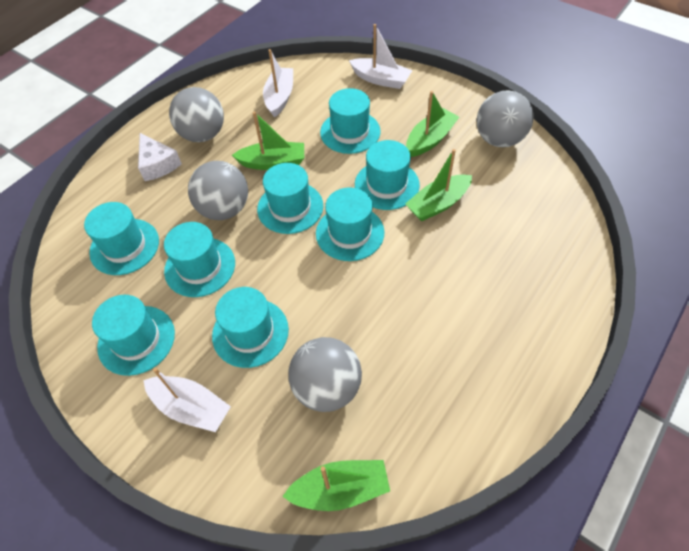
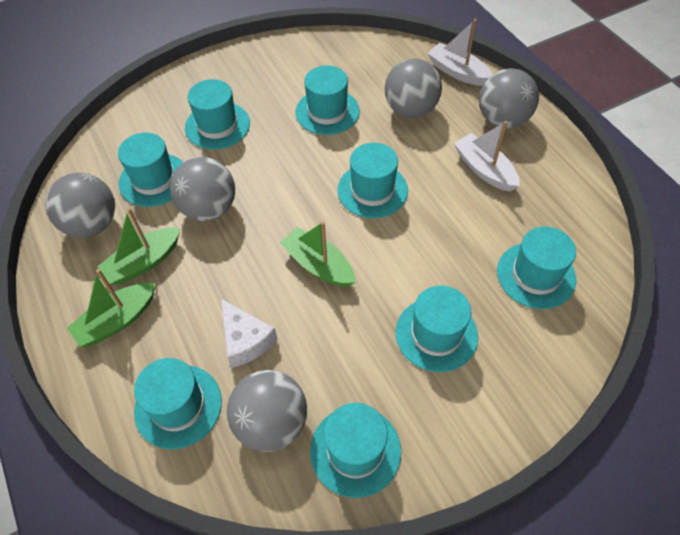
green boat: 4 -> 3
grey ball: 4 -> 5
white boat: 3 -> 2

